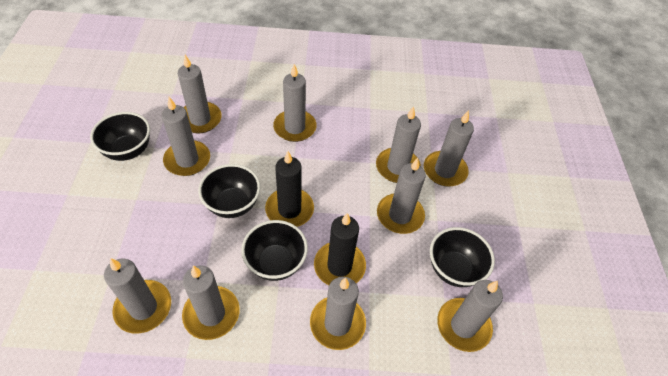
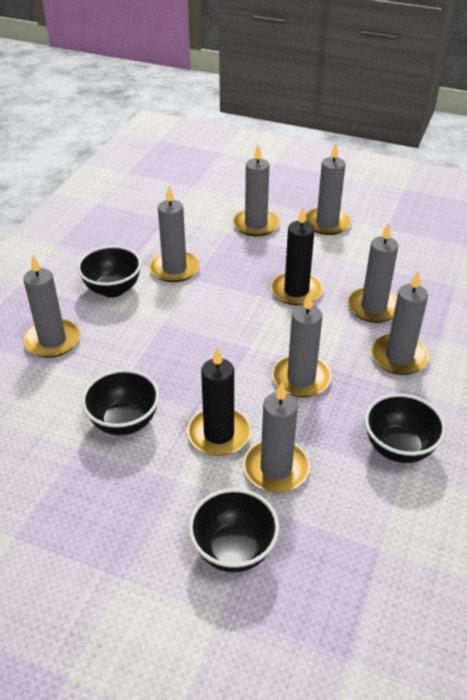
grey candle: 10 -> 8

